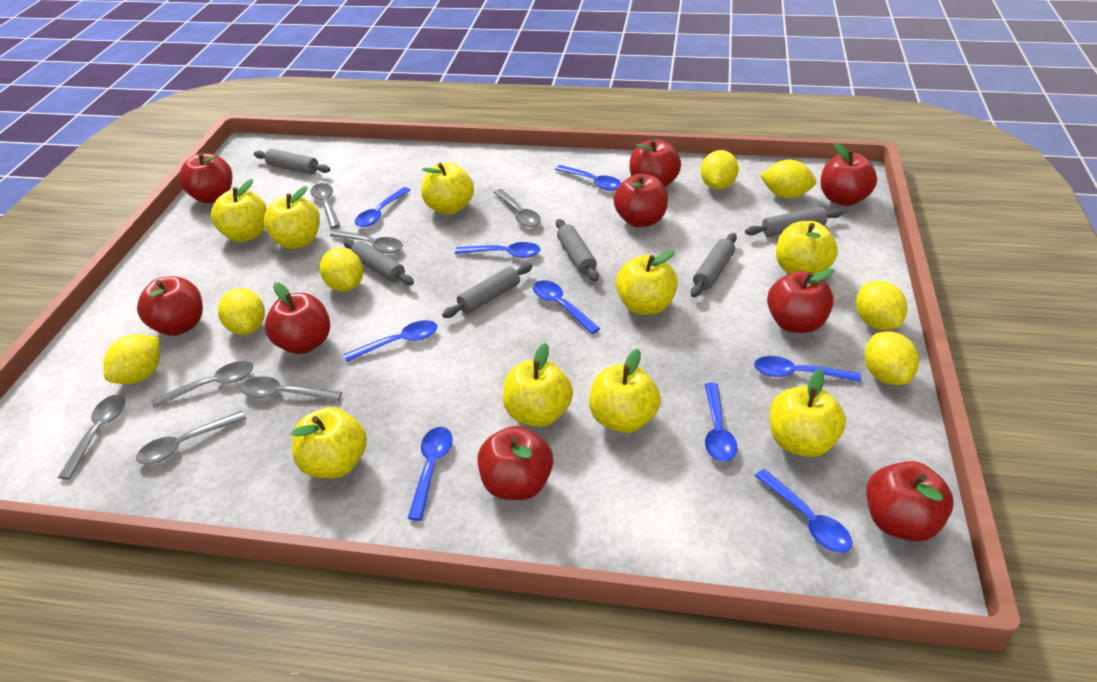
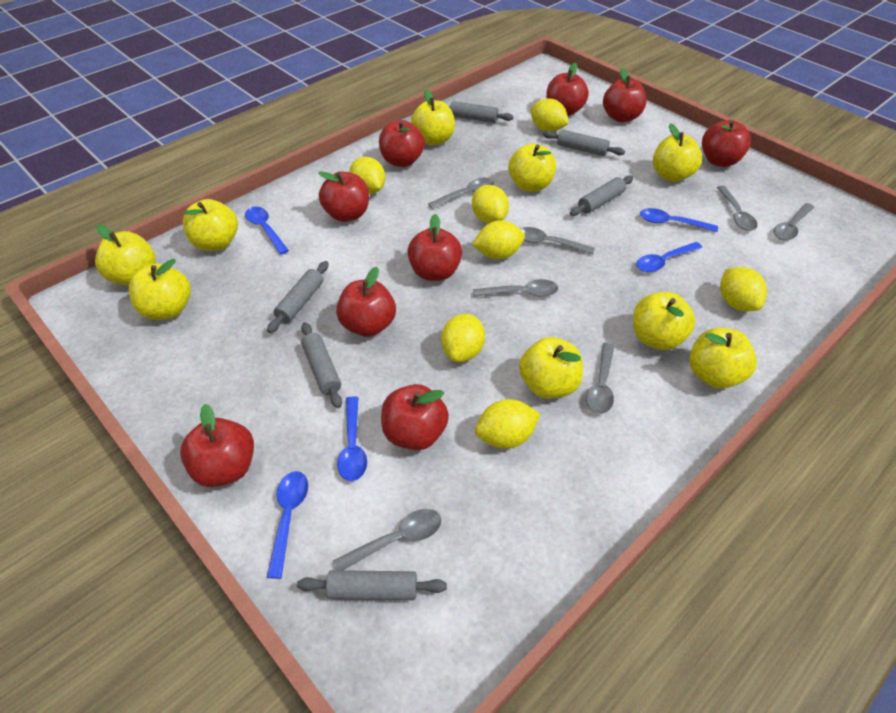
blue spoon: 9 -> 5

